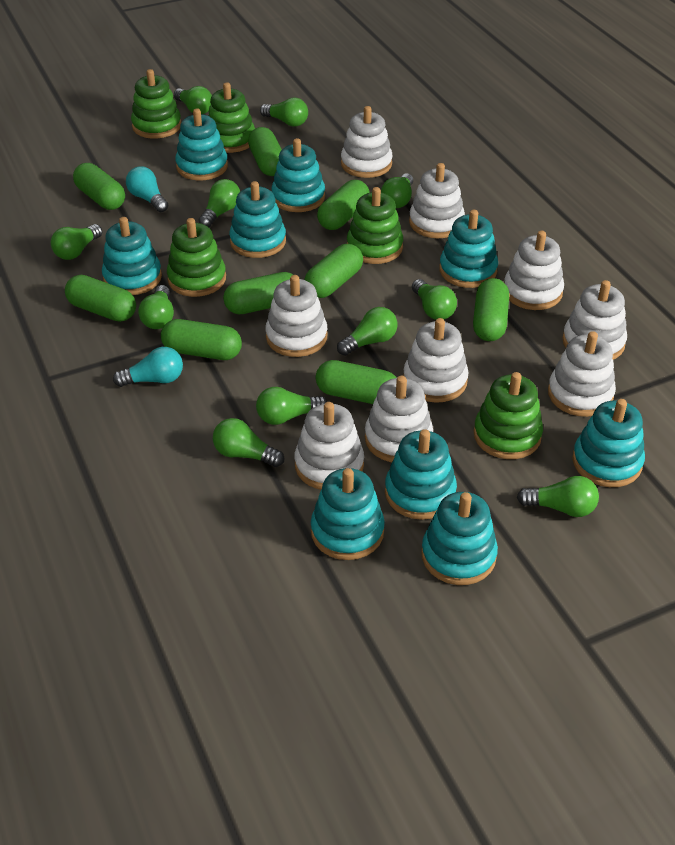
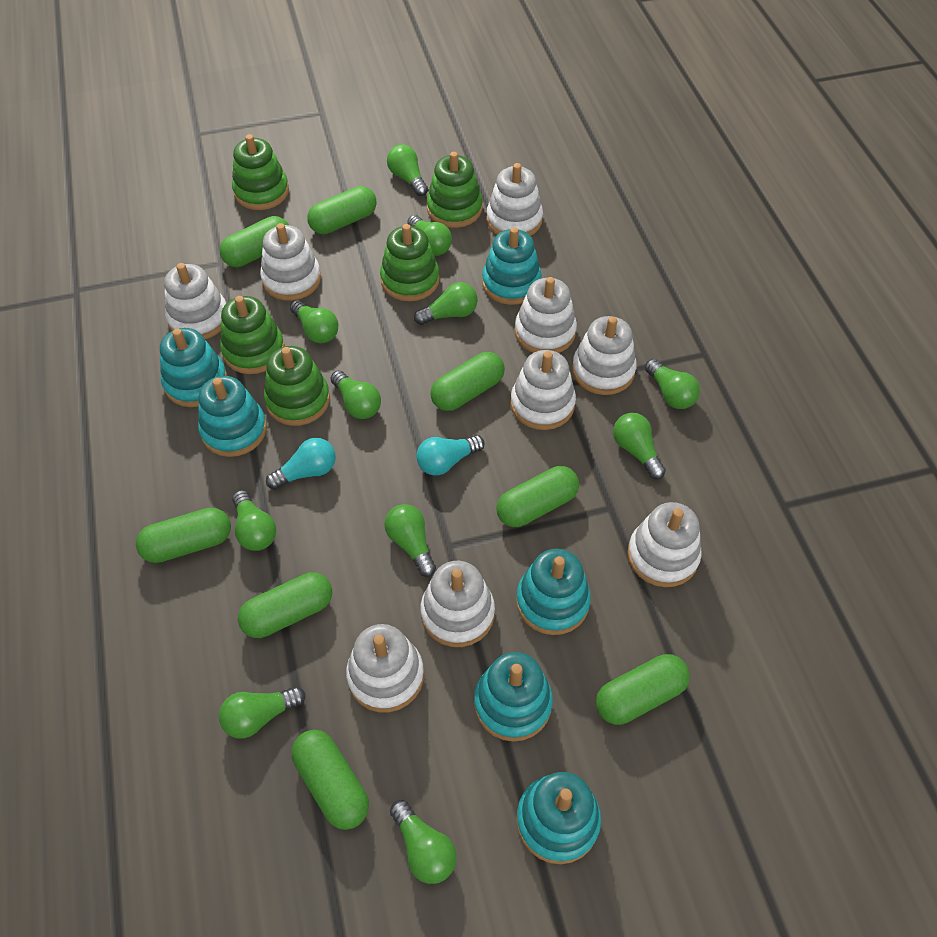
green capsule: 9 -> 8
turquoise stacking toy: 9 -> 6

